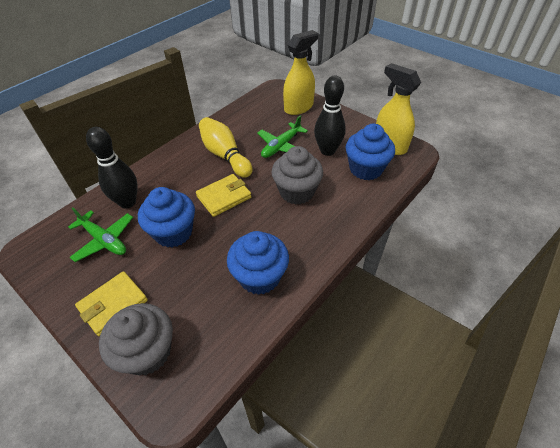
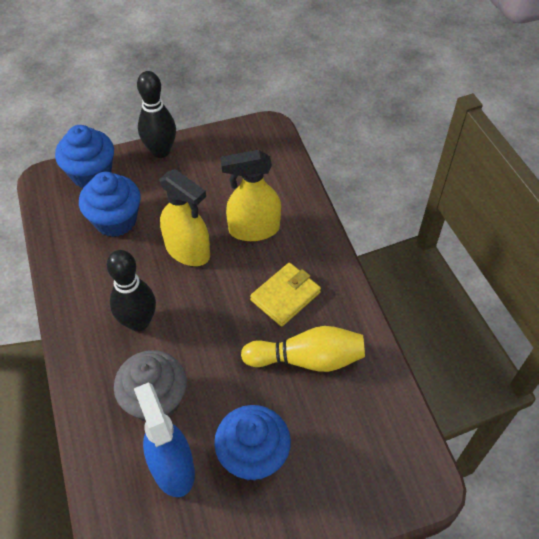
blue spray bottle: 0 -> 1
green plane: 2 -> 0
grey cupcake: 2 -> 1
yellow wallet: 2 -> 1

